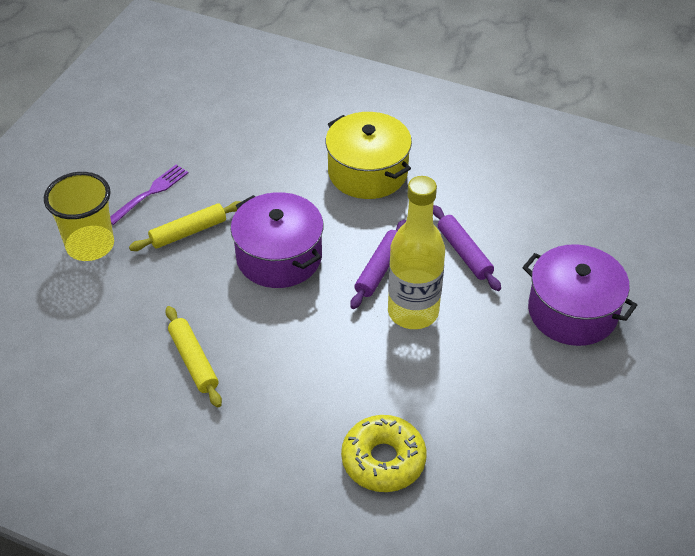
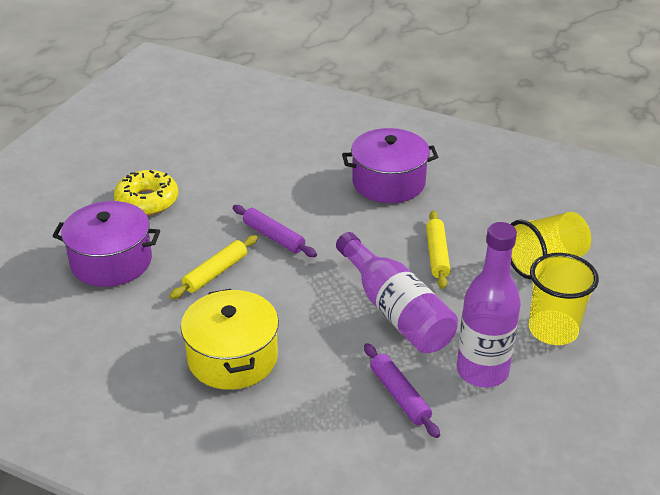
purple bottle: 0 -> 2
purple fork: 1 -> 0
yellow bottle: 1 -> 0
yellow cup: 1 -> 2

